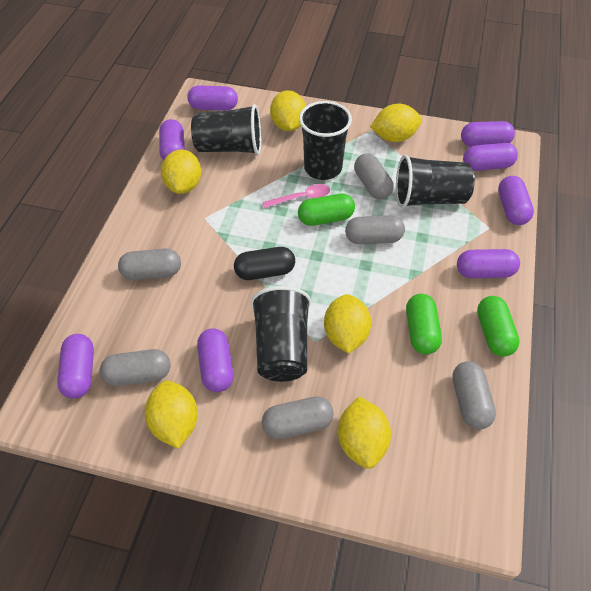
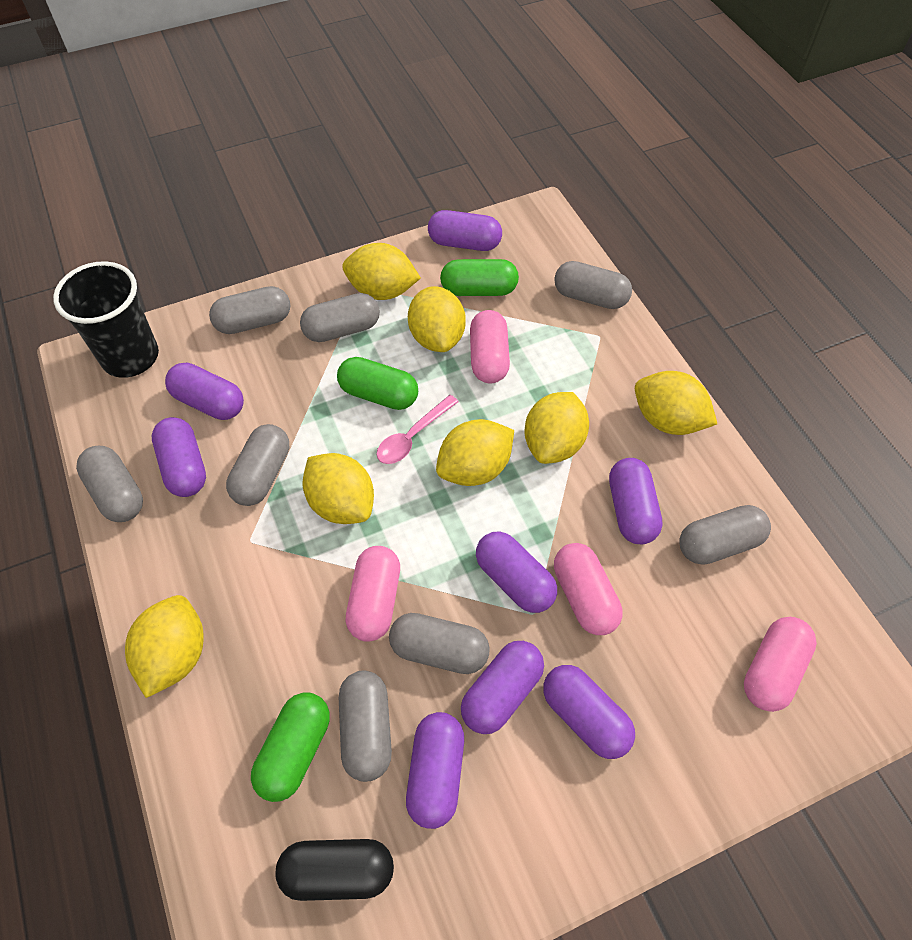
black cup: 4 -> 1
grey capsule: 6 -> 8
pink capsule: 0 -> 4
yellow lemon: 6 -> 7

